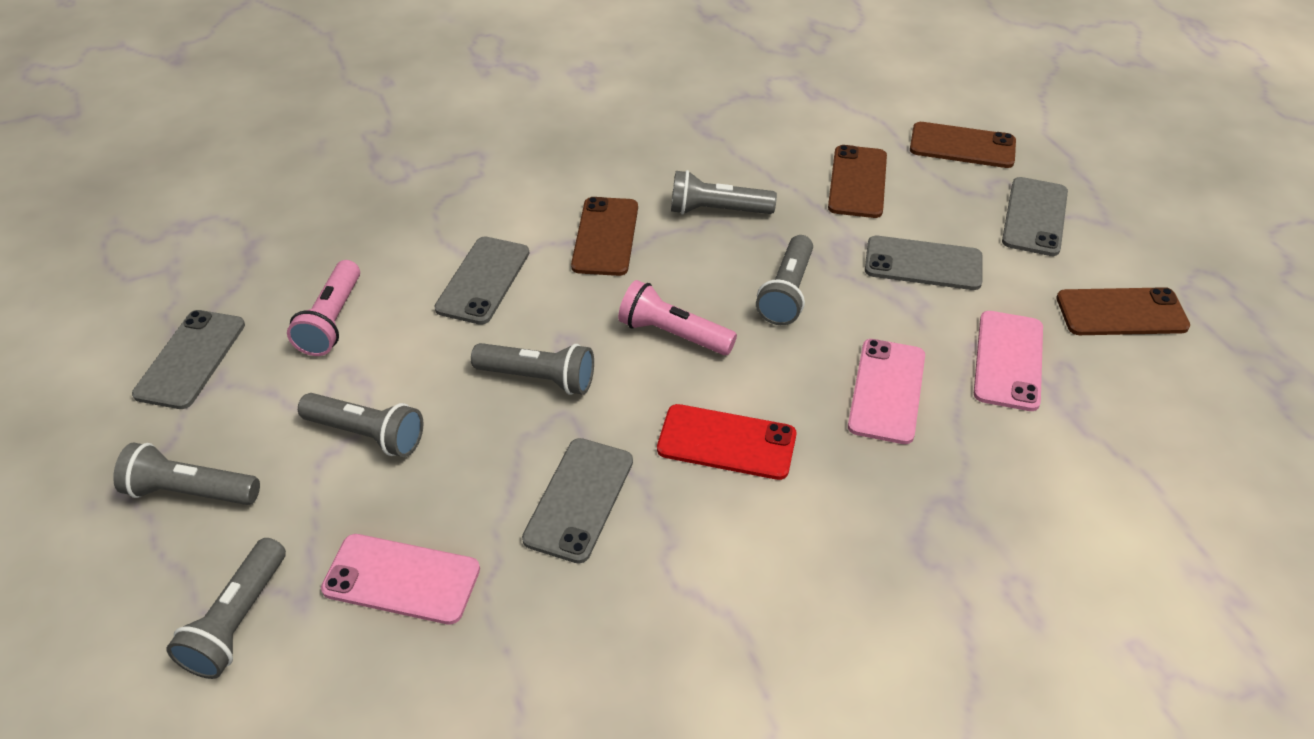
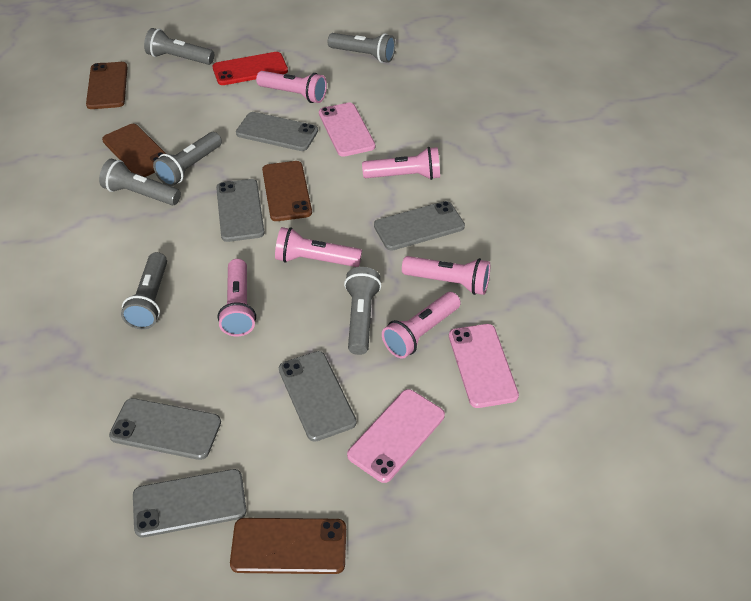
grey phone: 5 -> 6
pink flashlight: 2 -> 6

